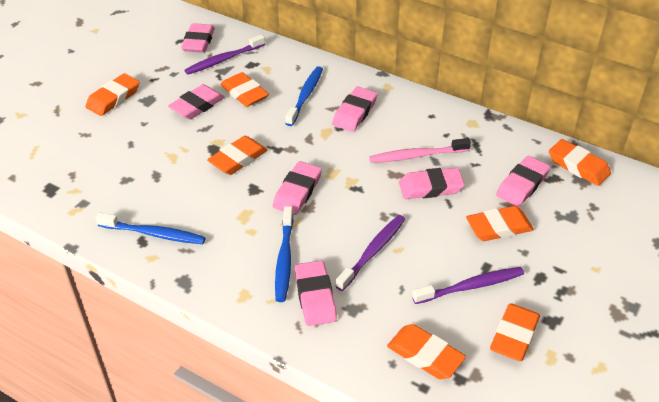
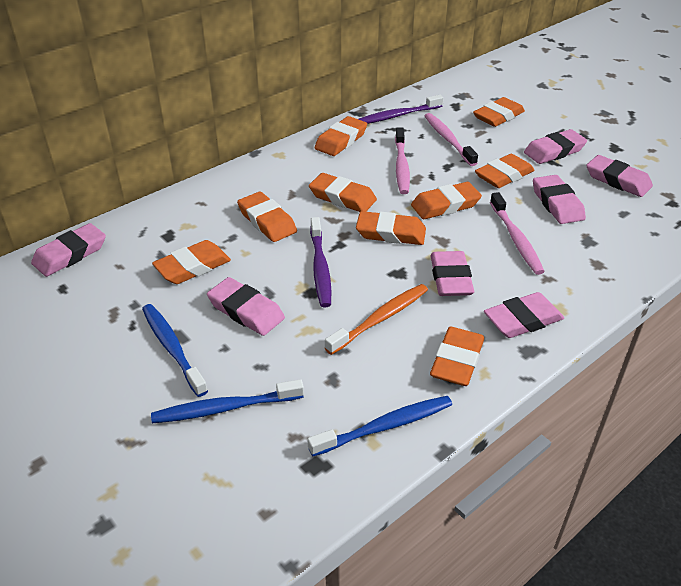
orange eraser: 7 -> 9
orange toothbrush: 0 -> 1
pink toothbrush: 1 -> 3
purple toothbrush: 3 -> 2

